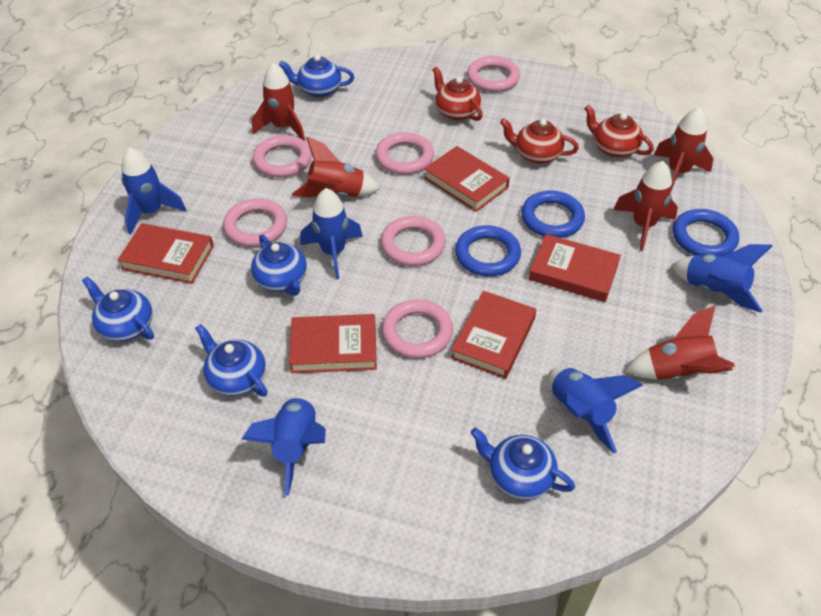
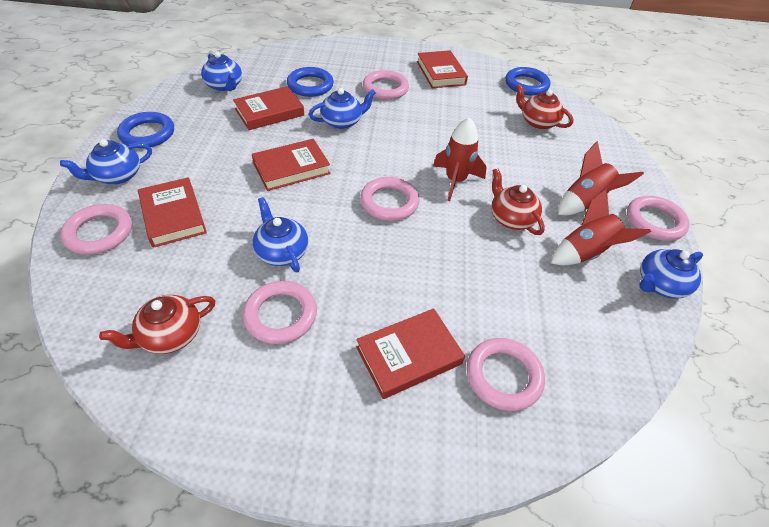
blue rocket: 5 -> 0
red rocket: 5 -> 3

